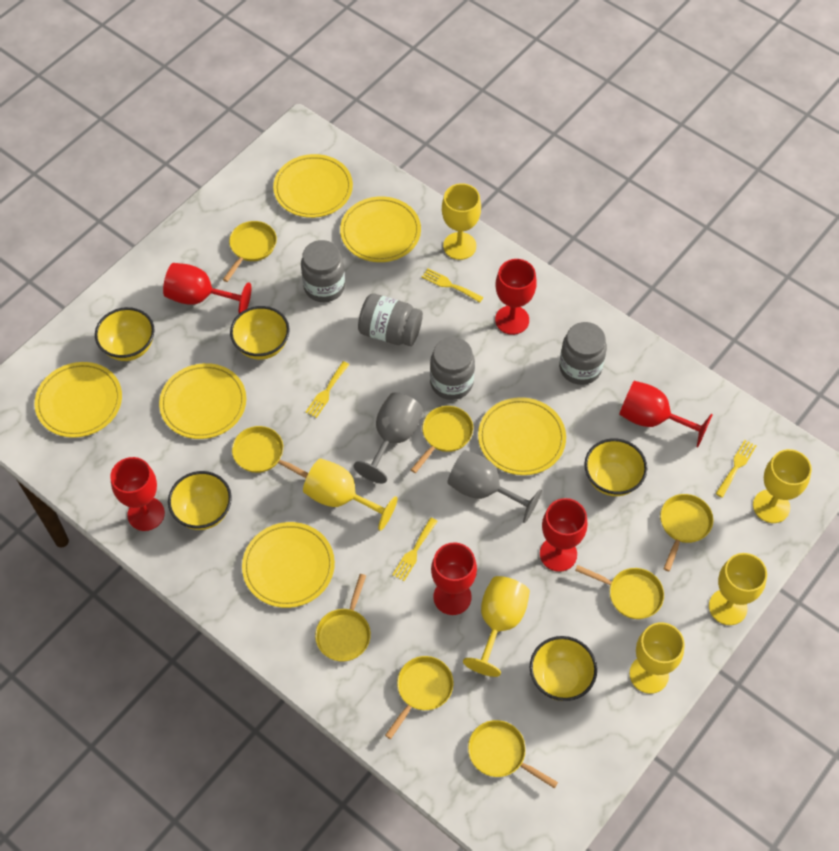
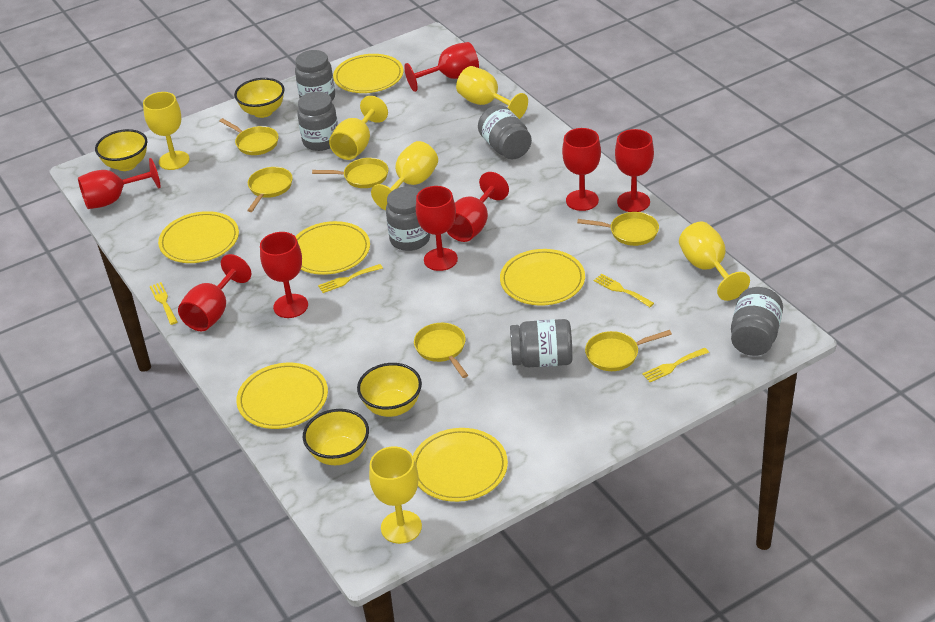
grey goblet: 2 -> 0
grey jar: 4 -> 6
red goblet: 6 -> 8
yellow bowl: 5 -> 4
yellow pan: 8 -> 6

